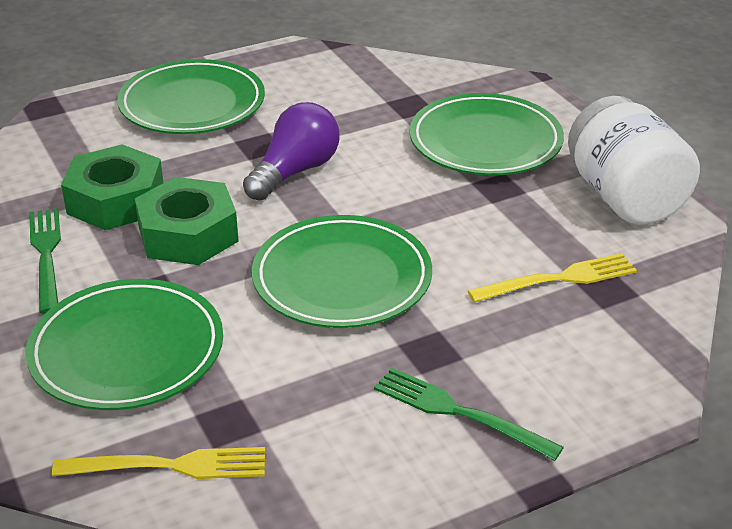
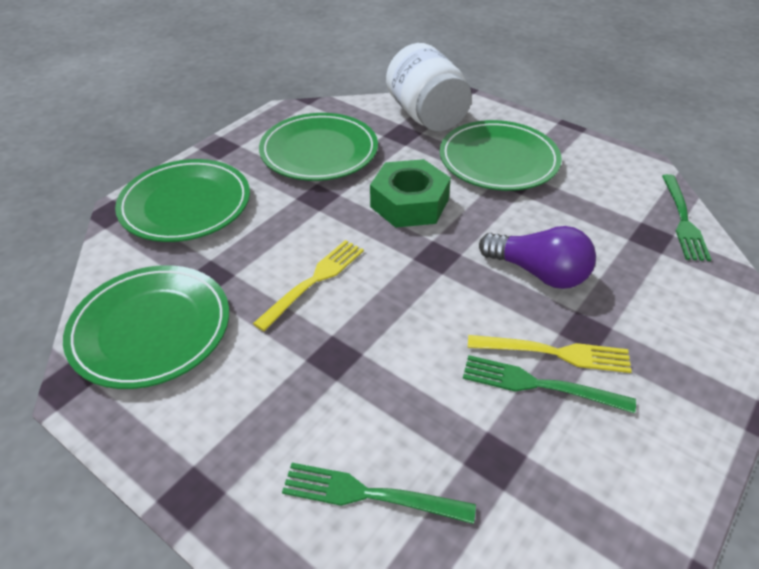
green fork: 2 -> 3
green nut: 2 -> 1

